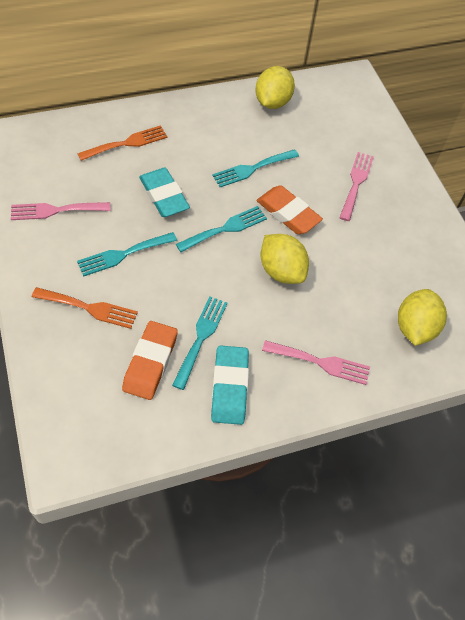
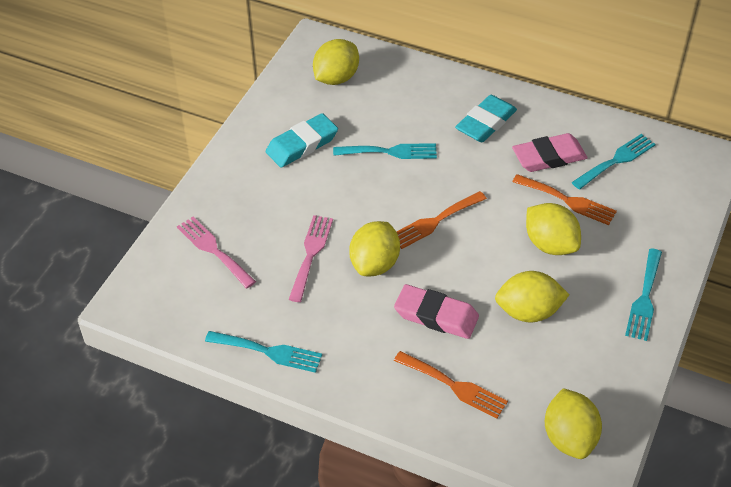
orange eraser: 2 -> 0
orange fork: 2 -> 3
pink eraser: 0 -> 2
pink fork: 3 -> 2
yellow lemon: 3 -> 5

